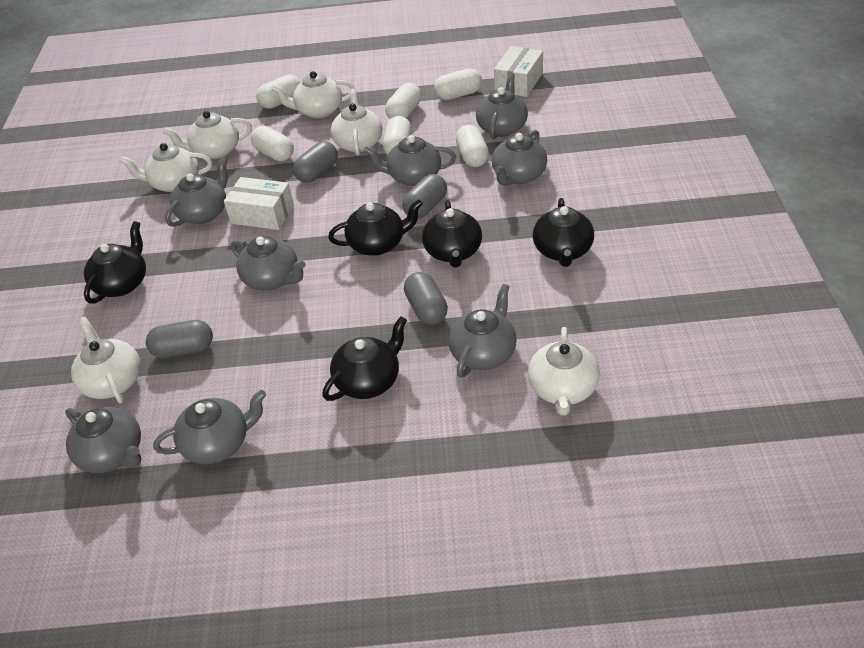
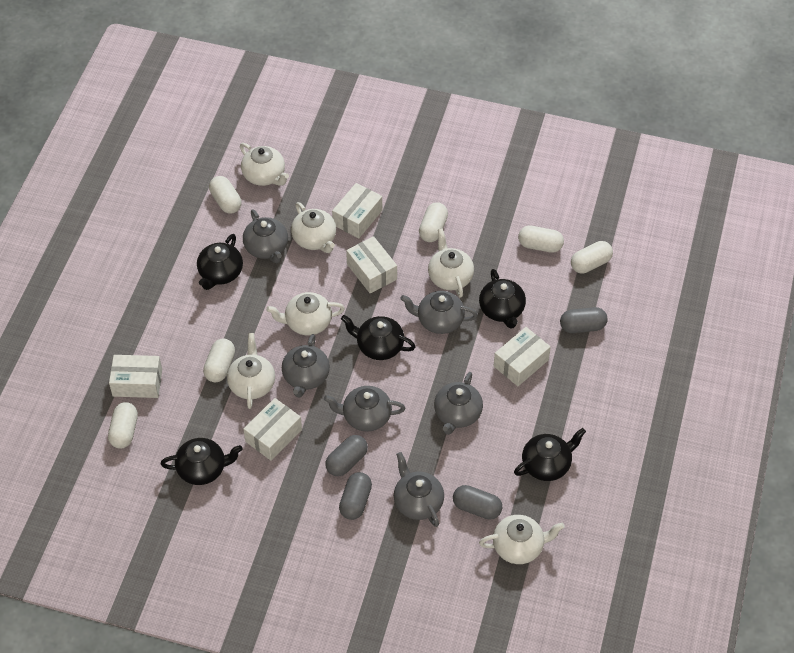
grey teapot: 8 -> 6
white box: 2 -> 5

